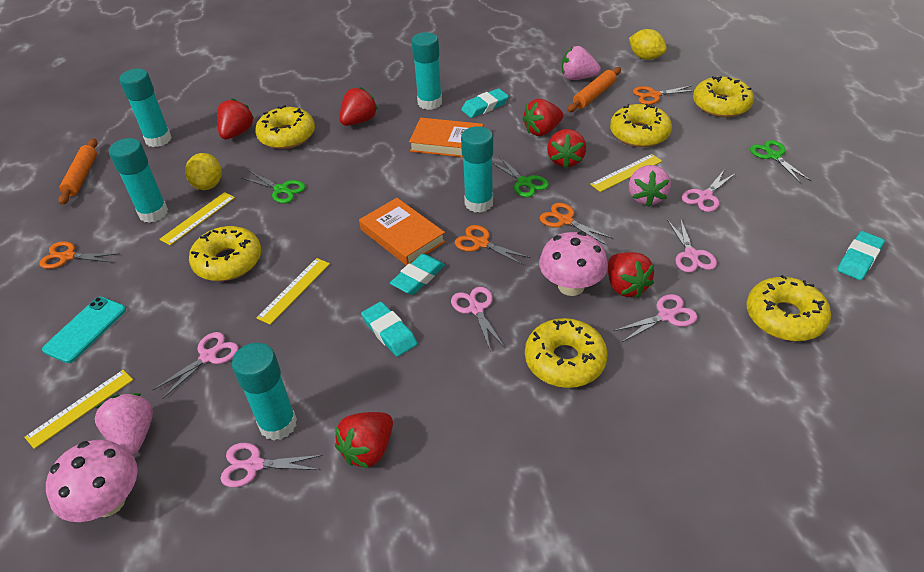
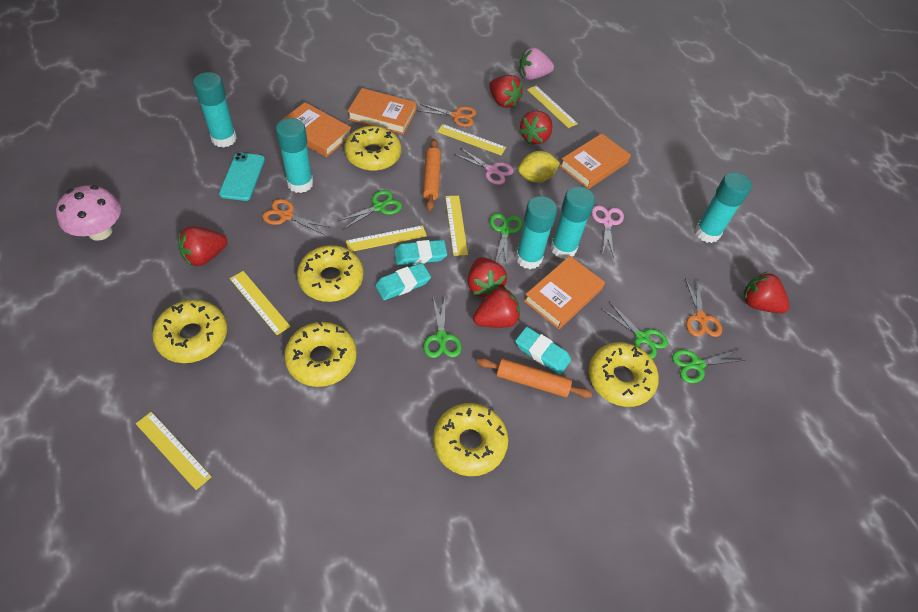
green scissors: 3 -> 5
orange book: 2 -> 4
orange scissors: 4 -> 3
pink mushroom: 2 -> 1
pink scissors: 6 -> 2
pink strawberry: 3 -> 1
turquoise eraser: 4 -> 3
yellow lemon: 2 -> 1
yellow ruler: 4 -> 6

